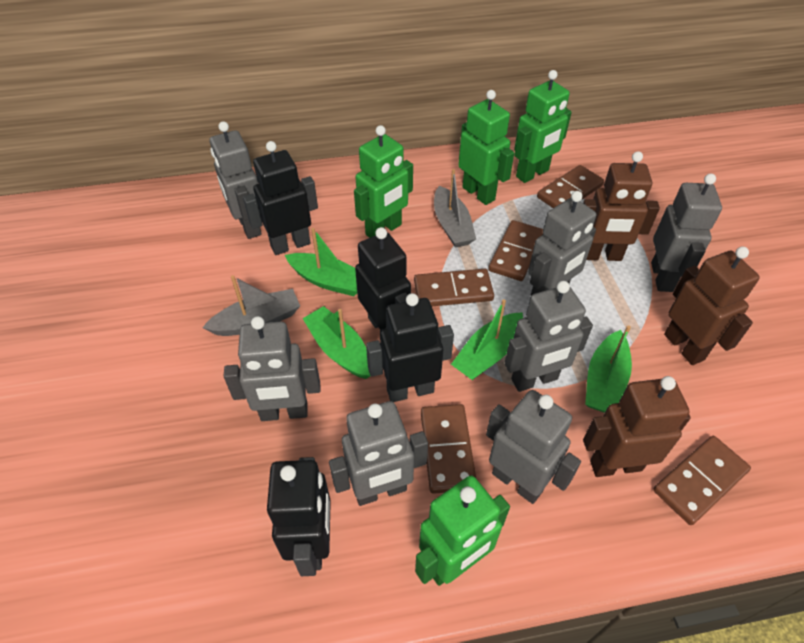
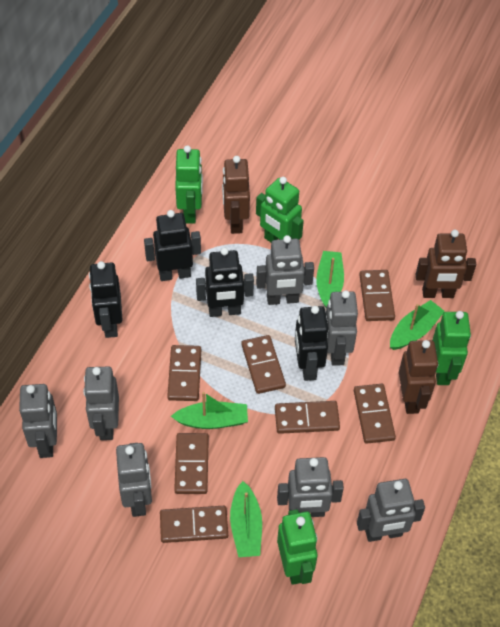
brown domino: 5 -> 7
grey boat: 2 -> 0

